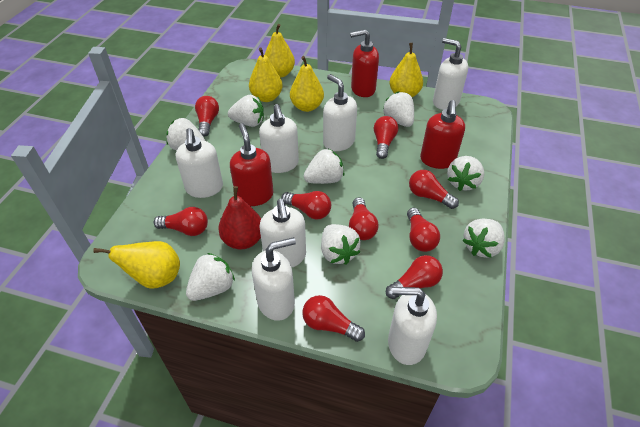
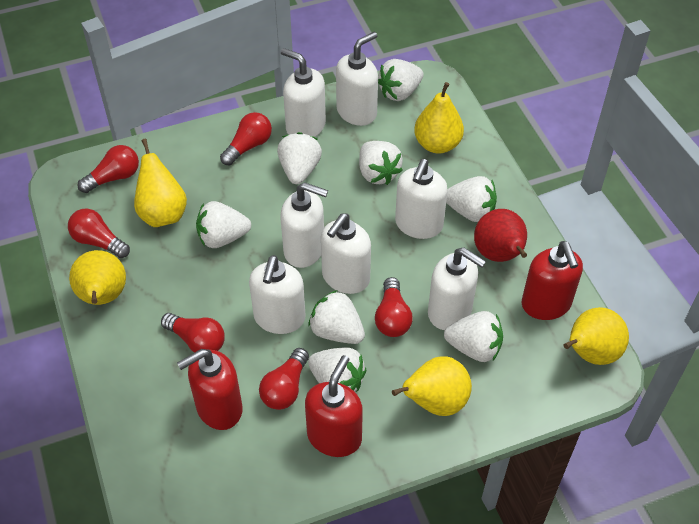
red light bulb: 9 -> 6

